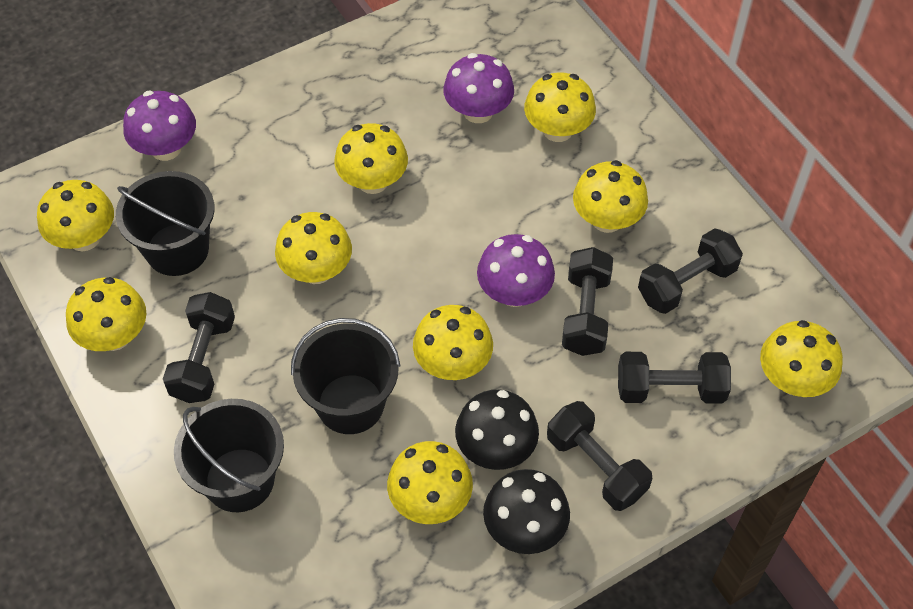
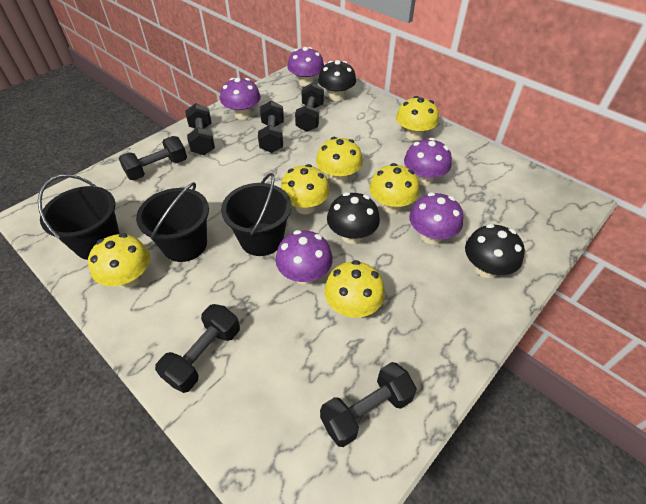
black dumbbell: 5 -> 6
black mushroom: 2 -> 3
purple mushroom: 3 -> 5
yellow mushroom: 9 -> 6

